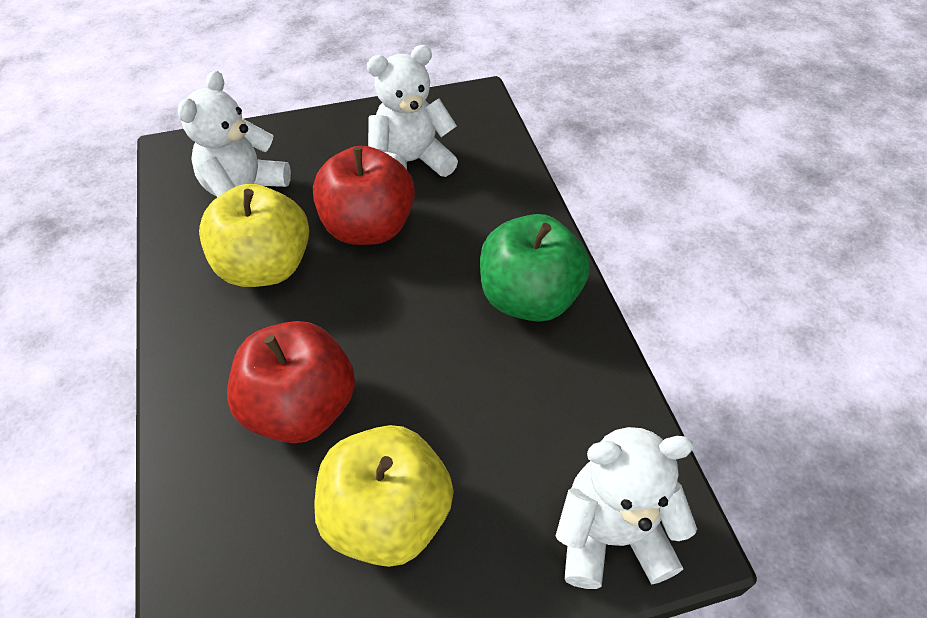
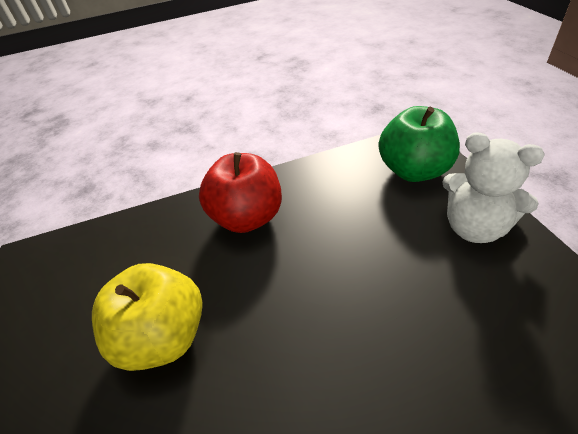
red apple: 2 -> 1
white teddy bear: 3 -> 1
yellow apple: 2 -> 1

